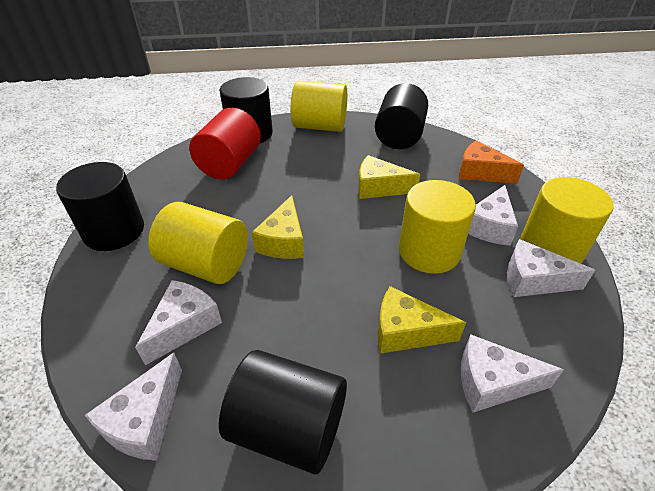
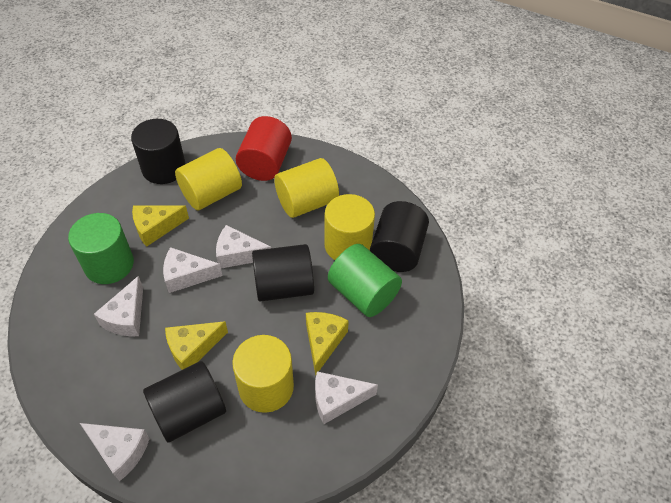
green cylinder: 0 -> 2
orange cheese: 1 -> 0

